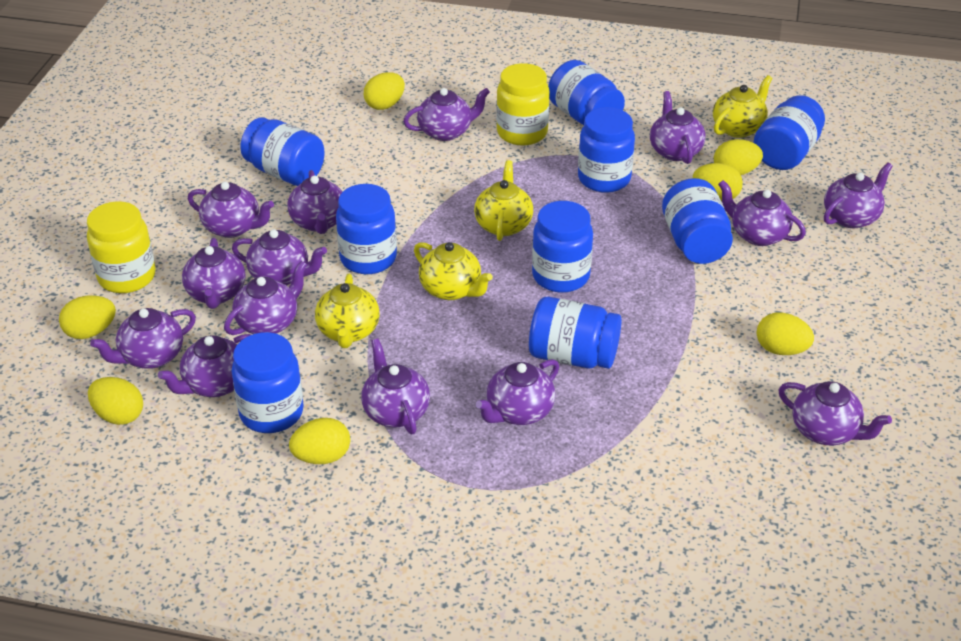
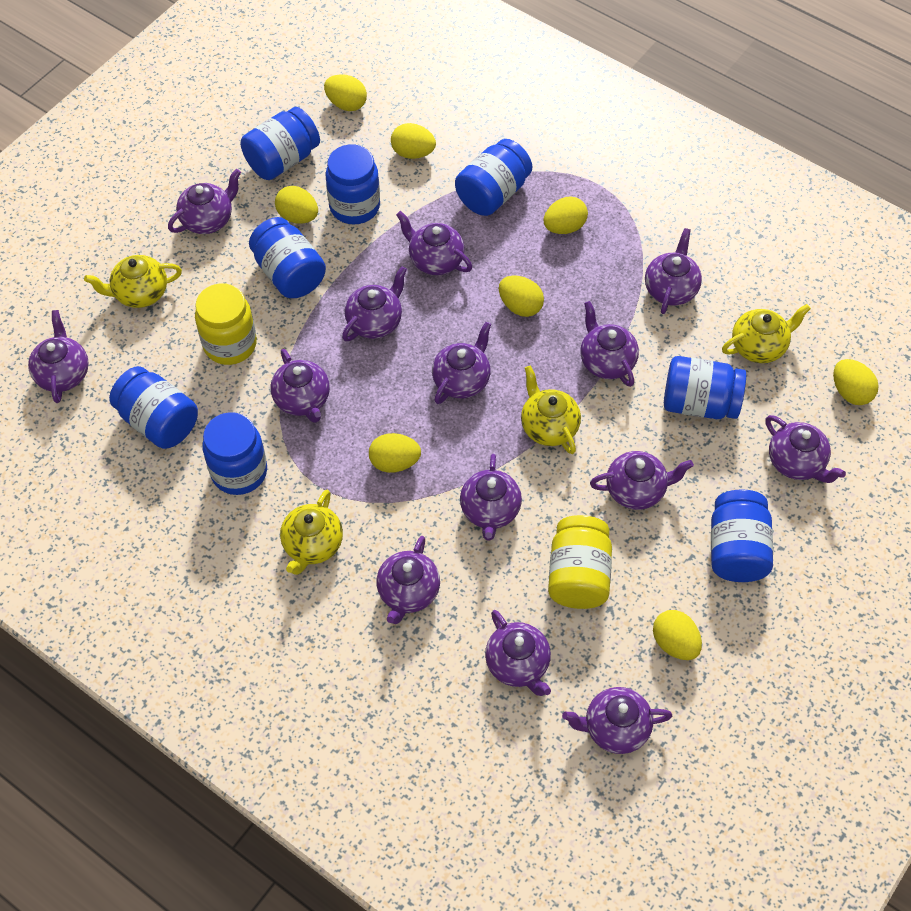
blue jar: 9 -> 8
yellow egg: 7 -> 8

